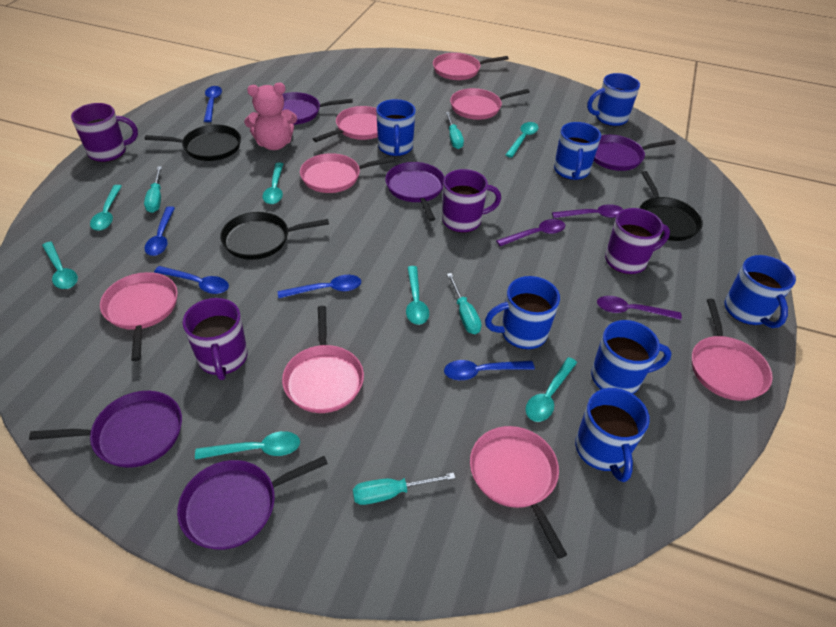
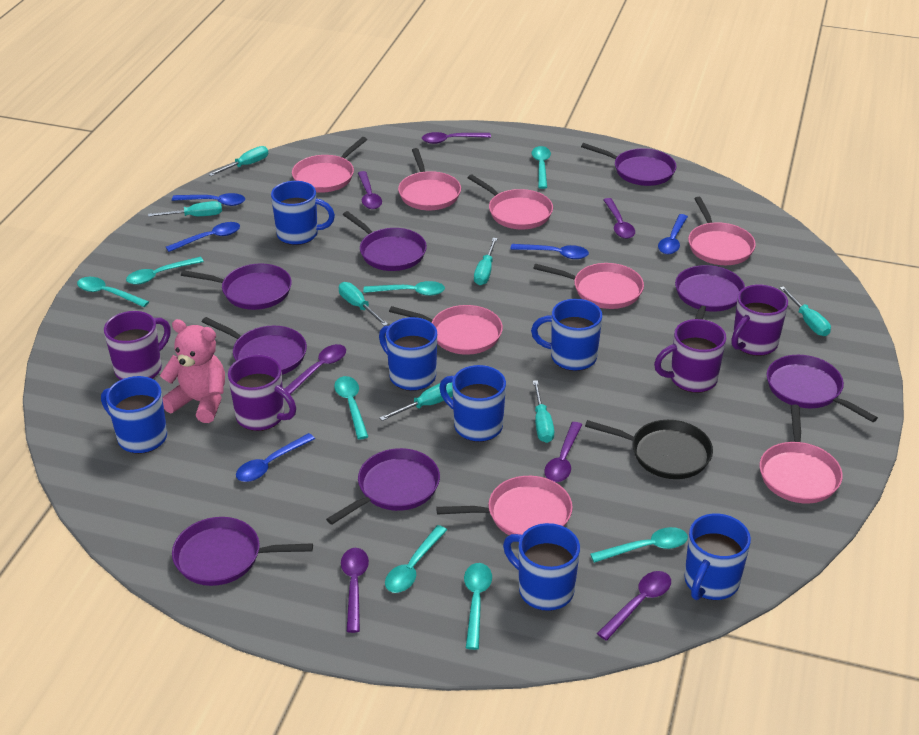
black pan: 3 -> 1
purple pan: 5 -> 8
purple spoon: 3 -> 7
turquoise screwdriver: 4 -> 7
turquoise spoon: 7 -> 8

